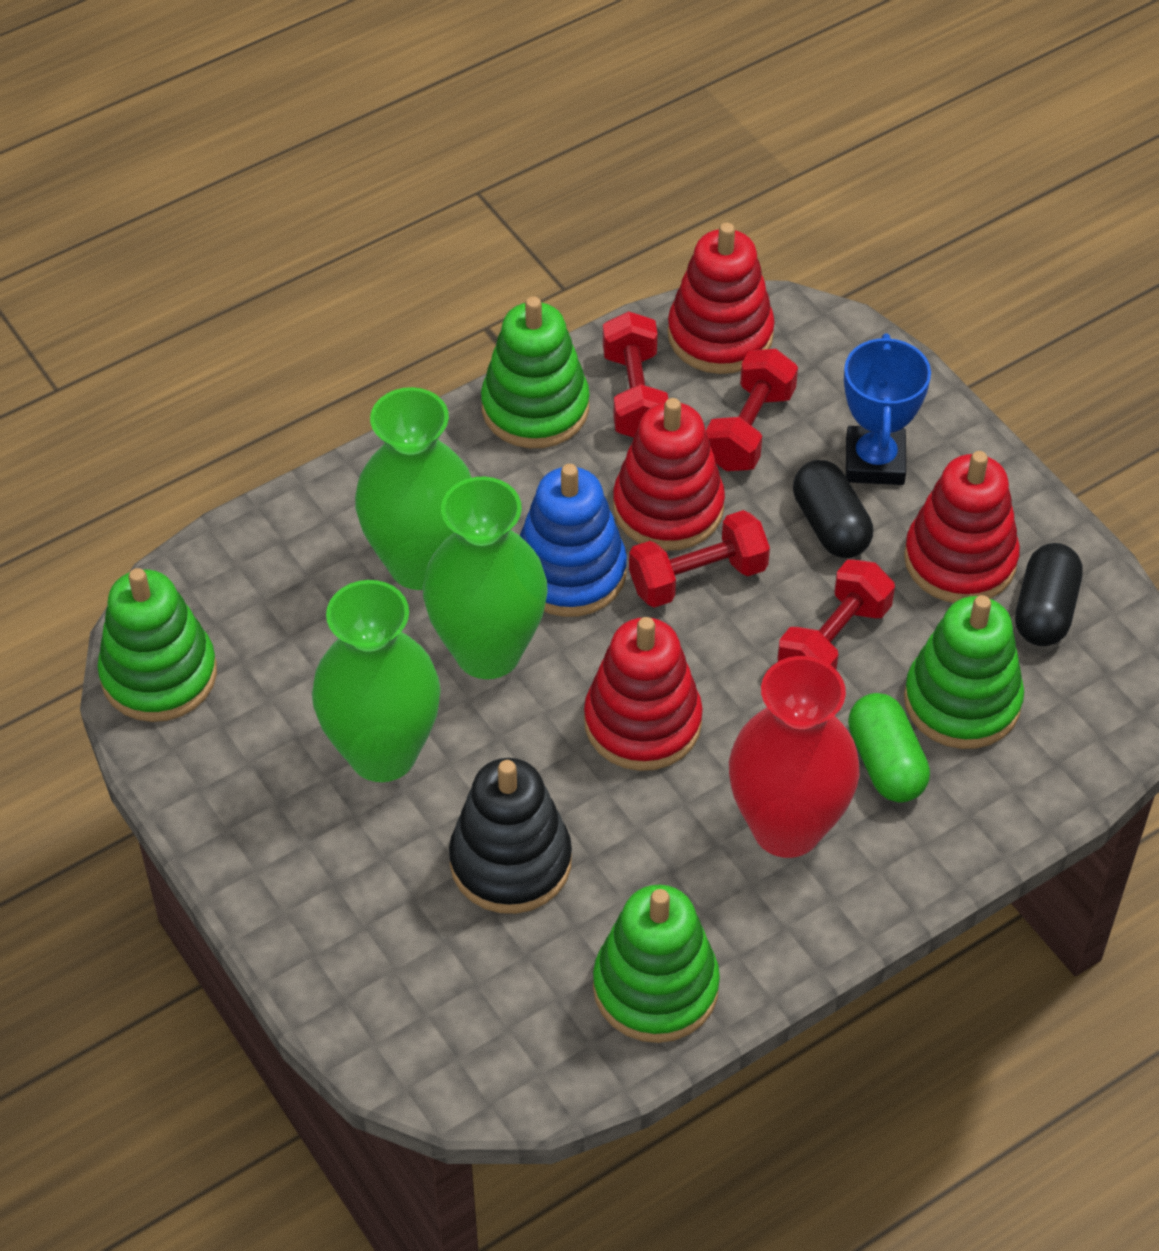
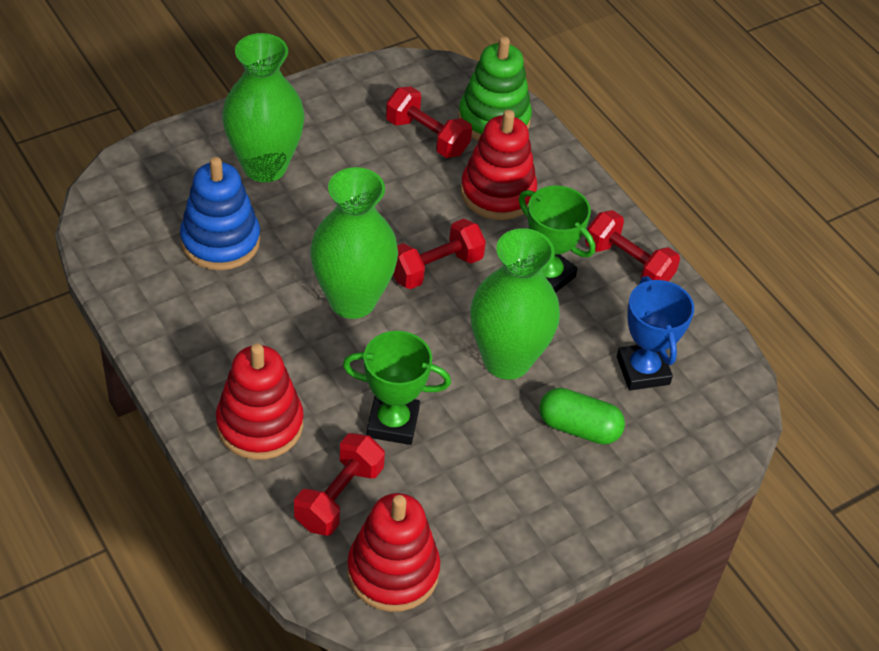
black capsule: 2 -> 0
black stacking toy: 1 -> 0
green stacking toy: 4 -> 1
green trophy: 0 -> 2
red stacking toy: 4 -> 3
red vase: 1 -> 0

